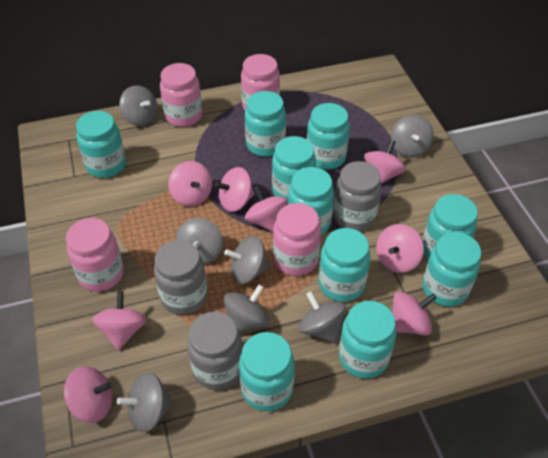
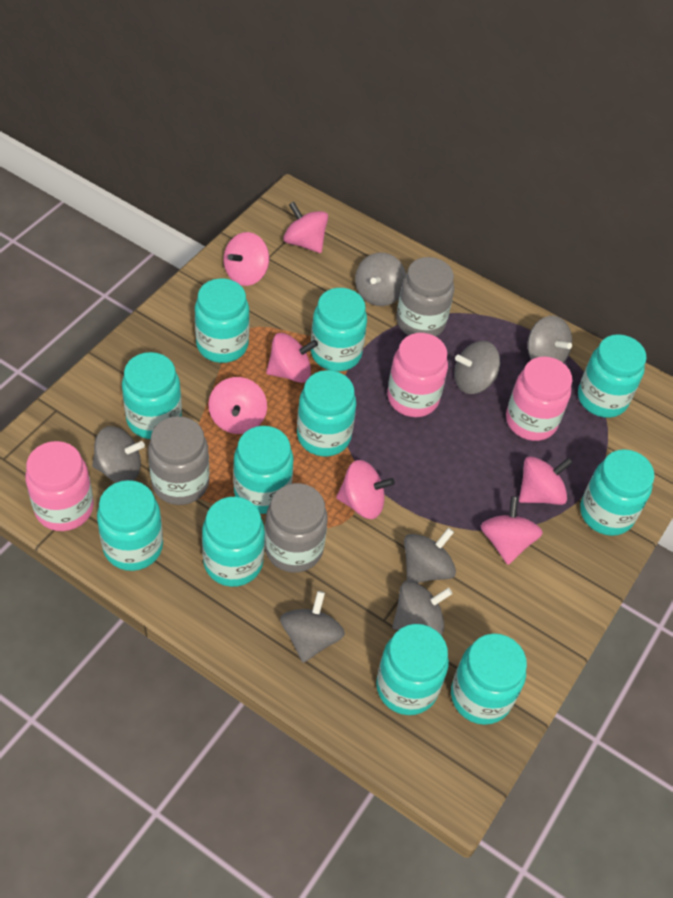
pink jar: 4 -> 3
pink spinning top: 8 -> 7
turquoise jar: 10 -> 11

